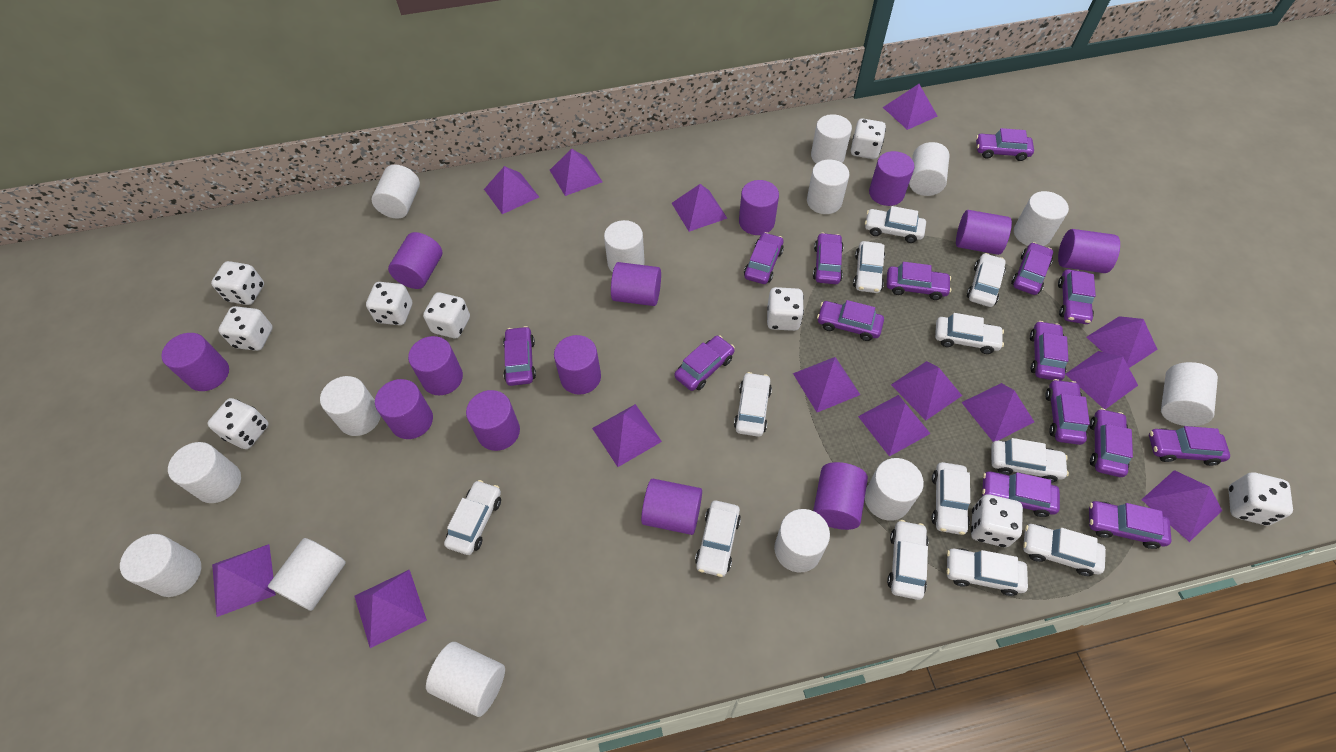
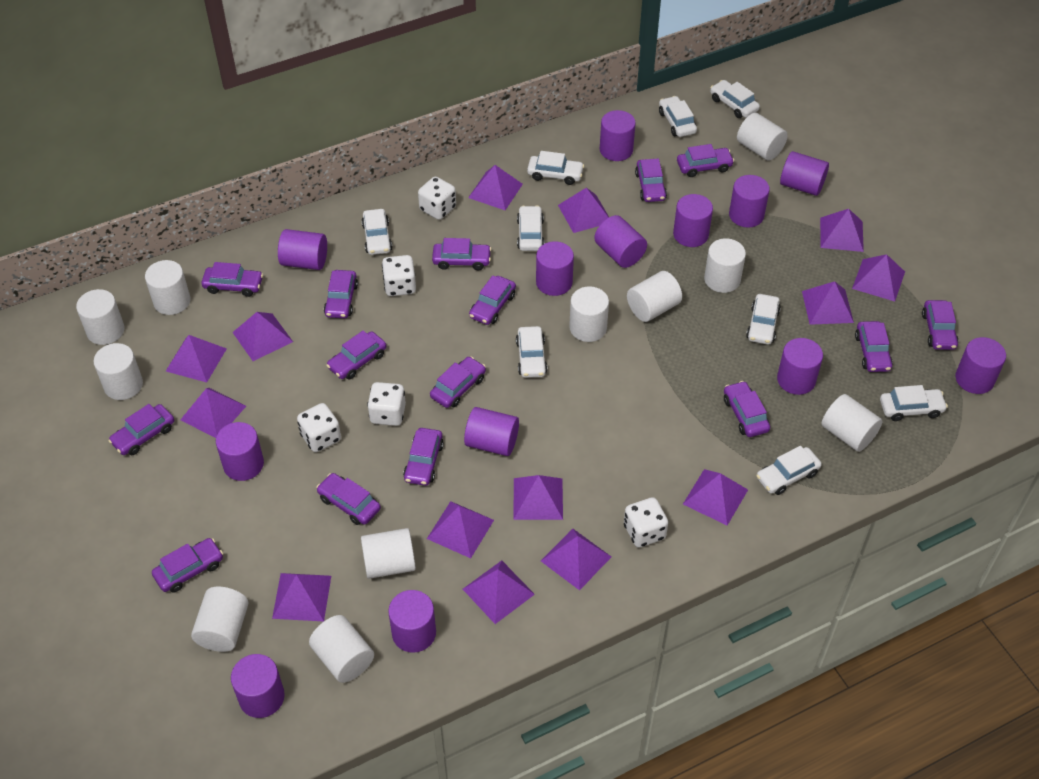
white car: 12 -> 9
white cylinder: 14 -> 11
white dice: 9 -> 5

